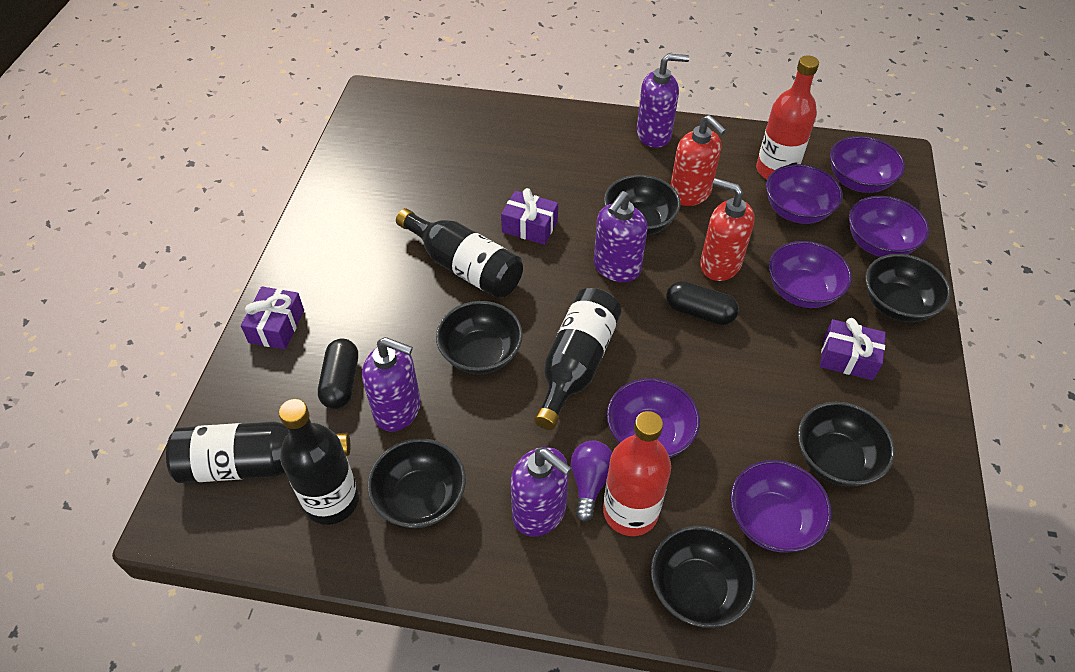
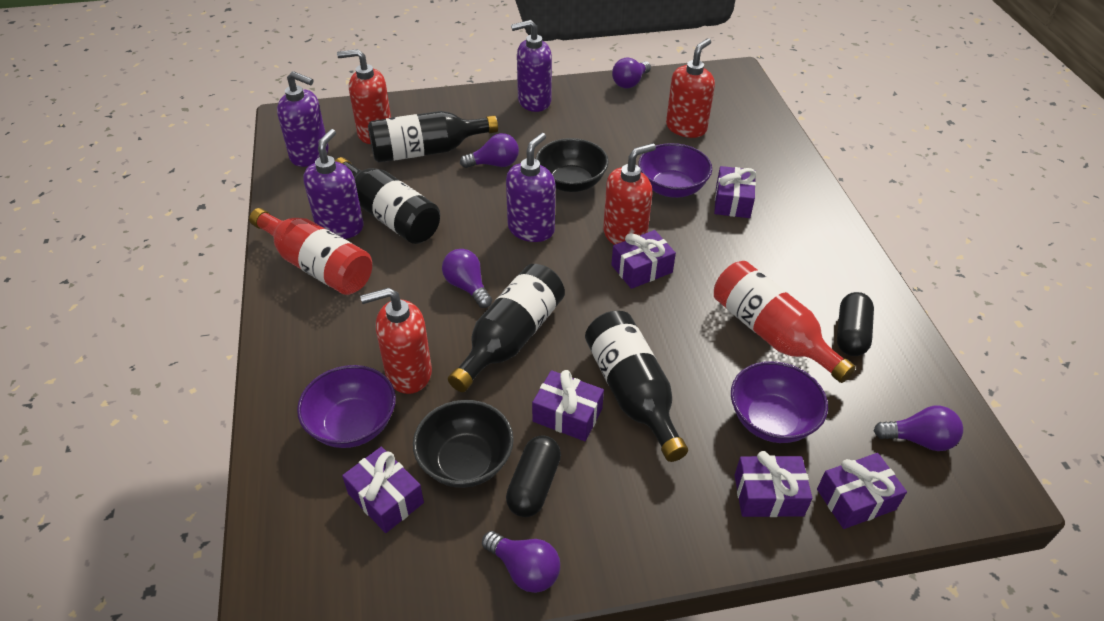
black bowl: 6 -> 2
purple bowl: 6 -> 3
purple gift: 3 -> 6
purple light bulb: 1 -> 5
red soap dispenser: 2 -> 4

